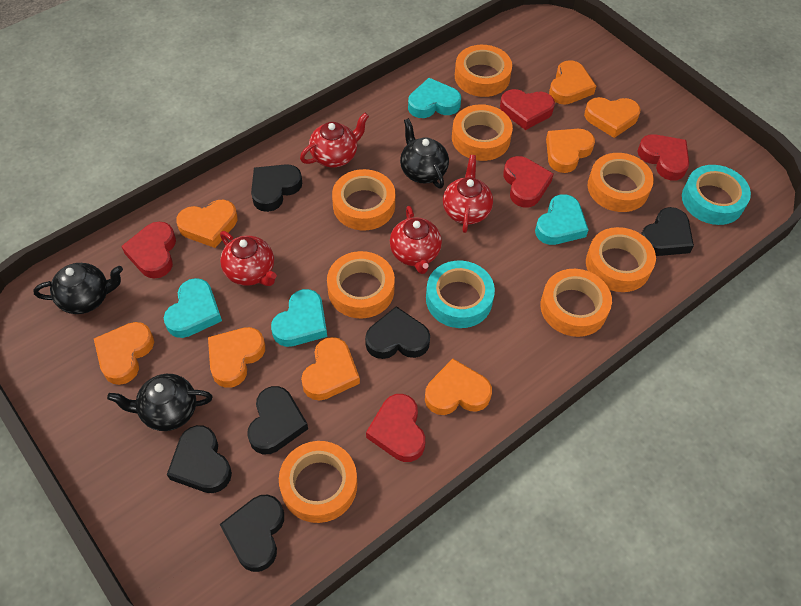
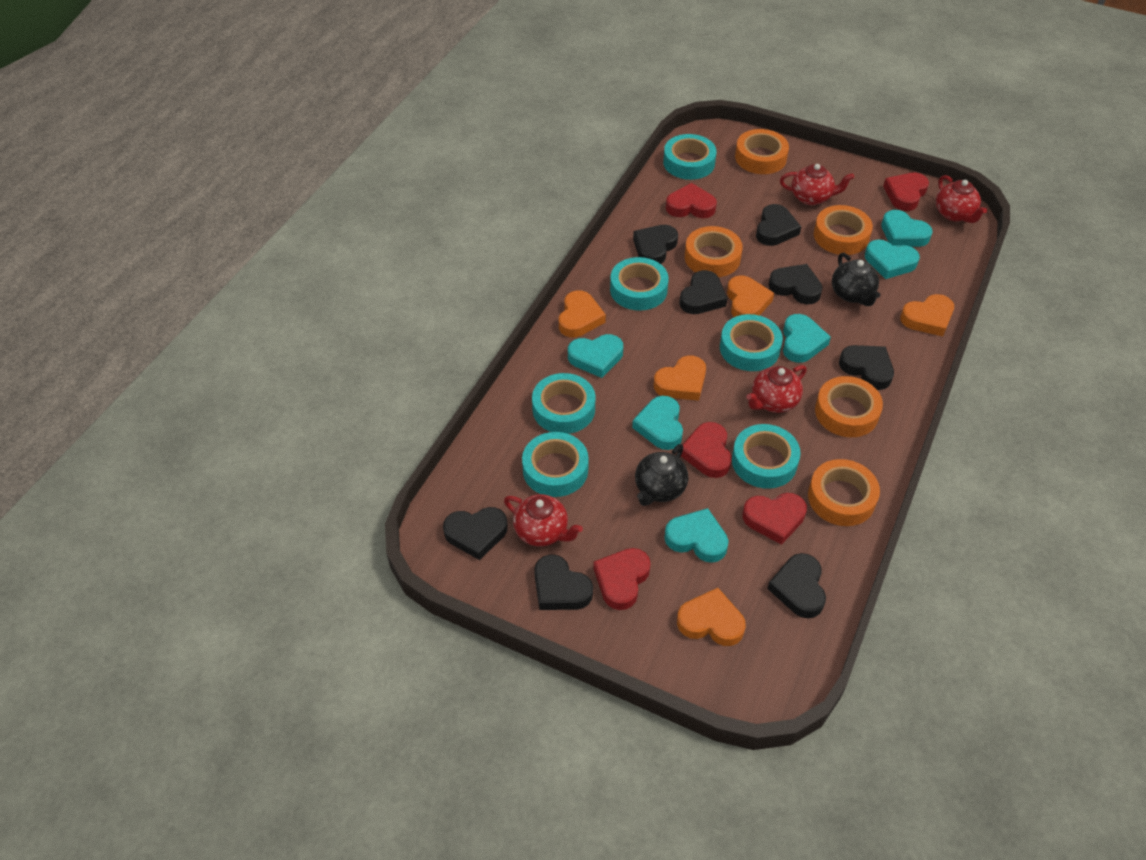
black heart: 6 -> 8
black teapot: 3 -> 2
orange heart: 8 -> 5
orange tape: 8 -> 5
turquoise heart: 4 -> 6
turquoise tape: 2 -> 6

